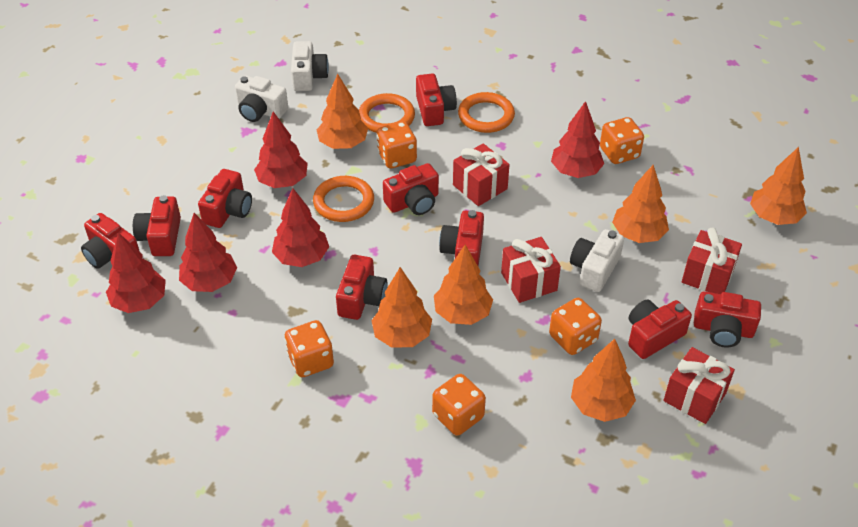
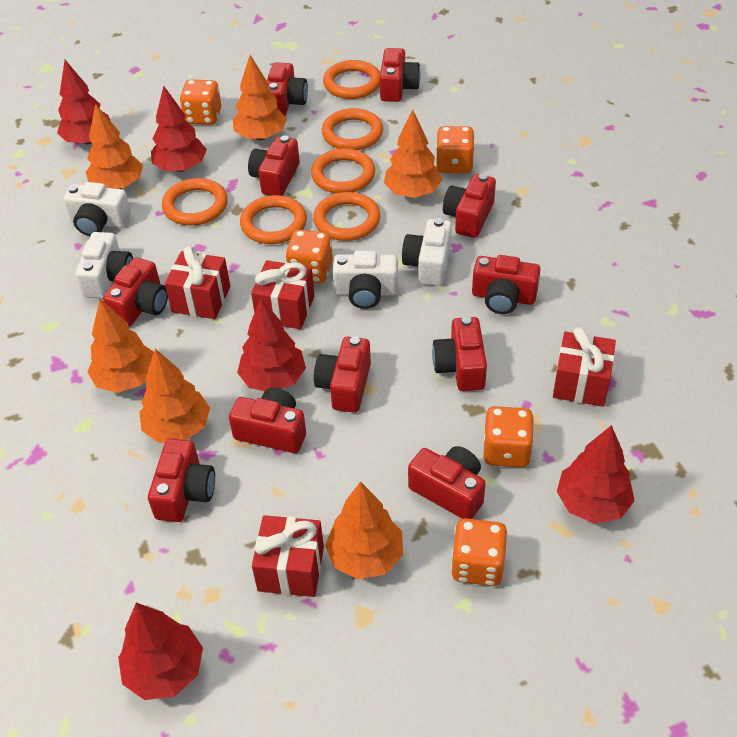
orange ring: 3 -> 6
red camera: 9 -> 11
white camera: 3 -> 4

